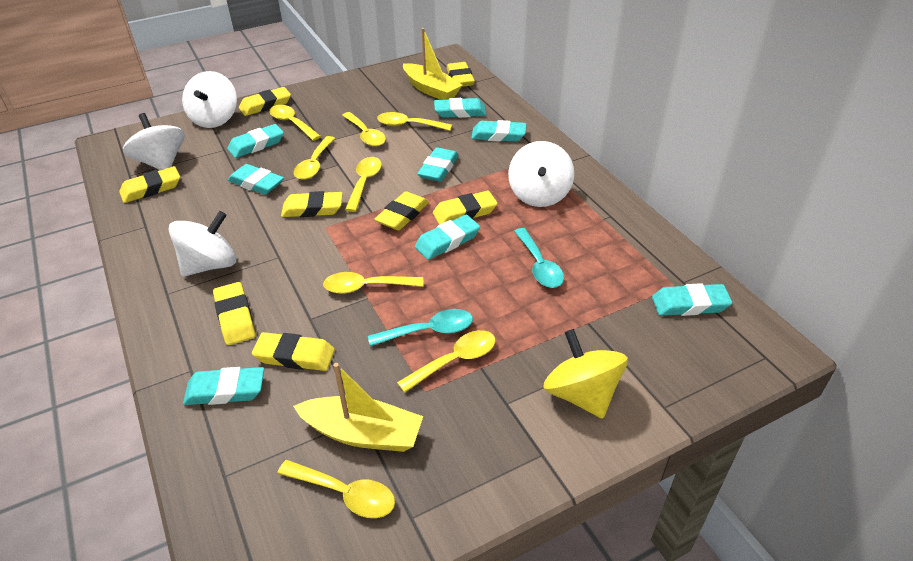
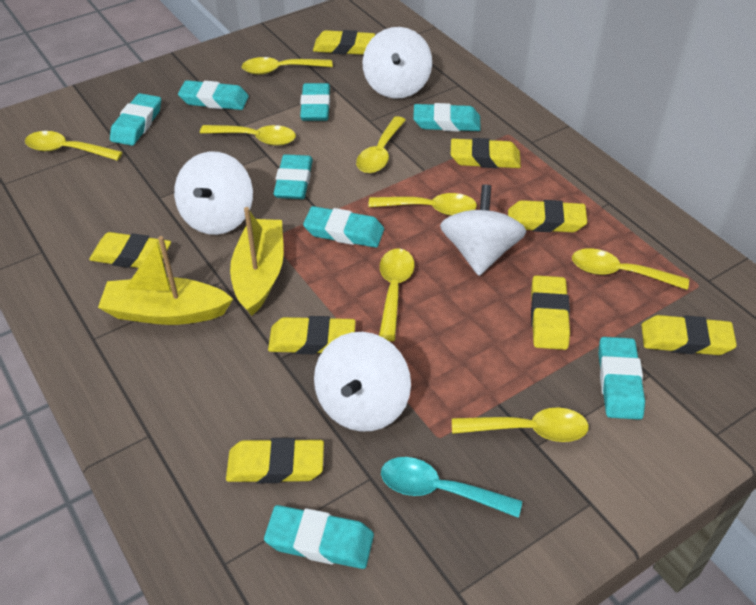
turquoise spoon: 2 -> 1
yellow spinning top: 1 -> 0

